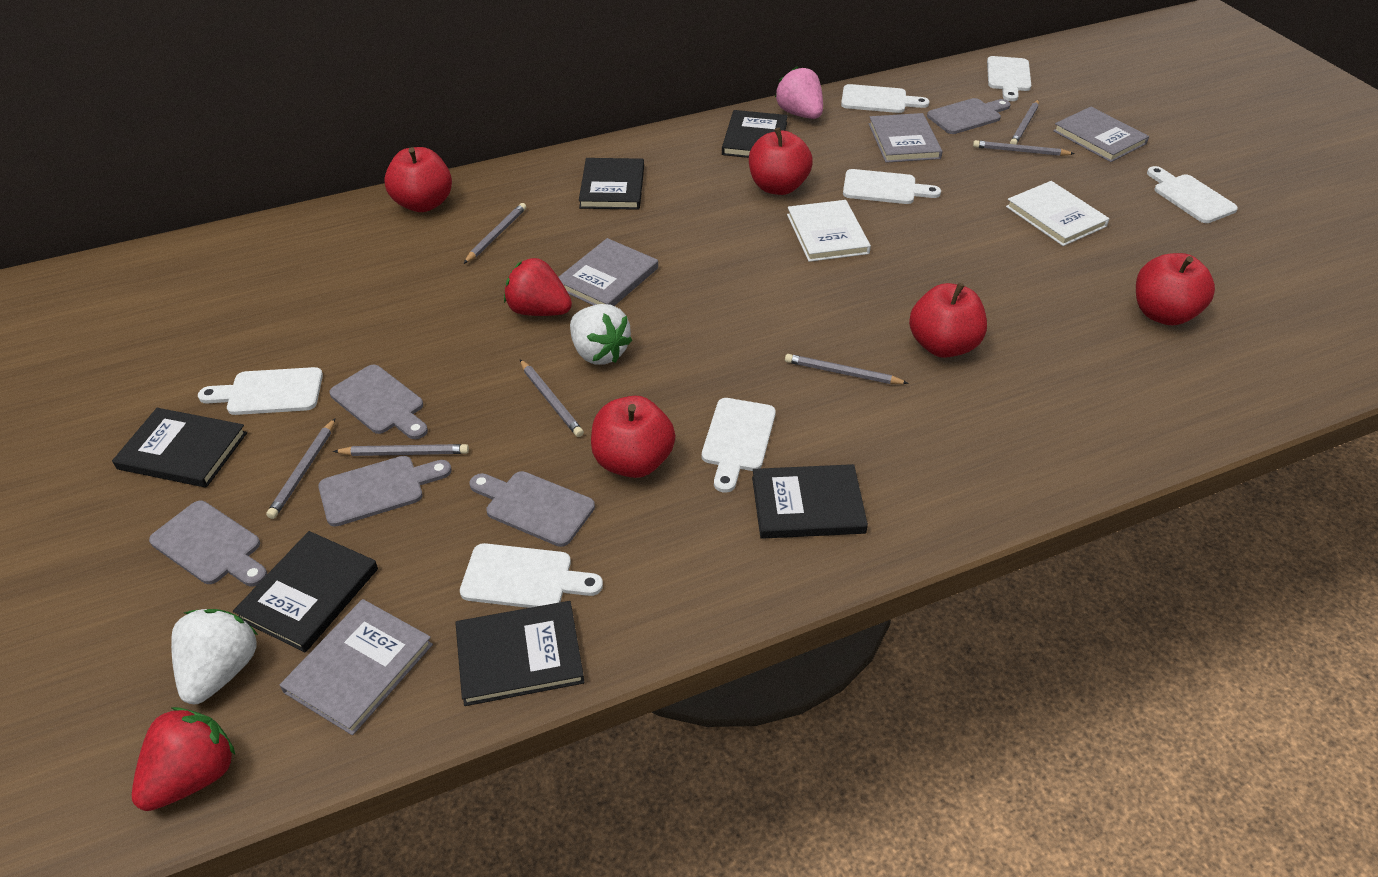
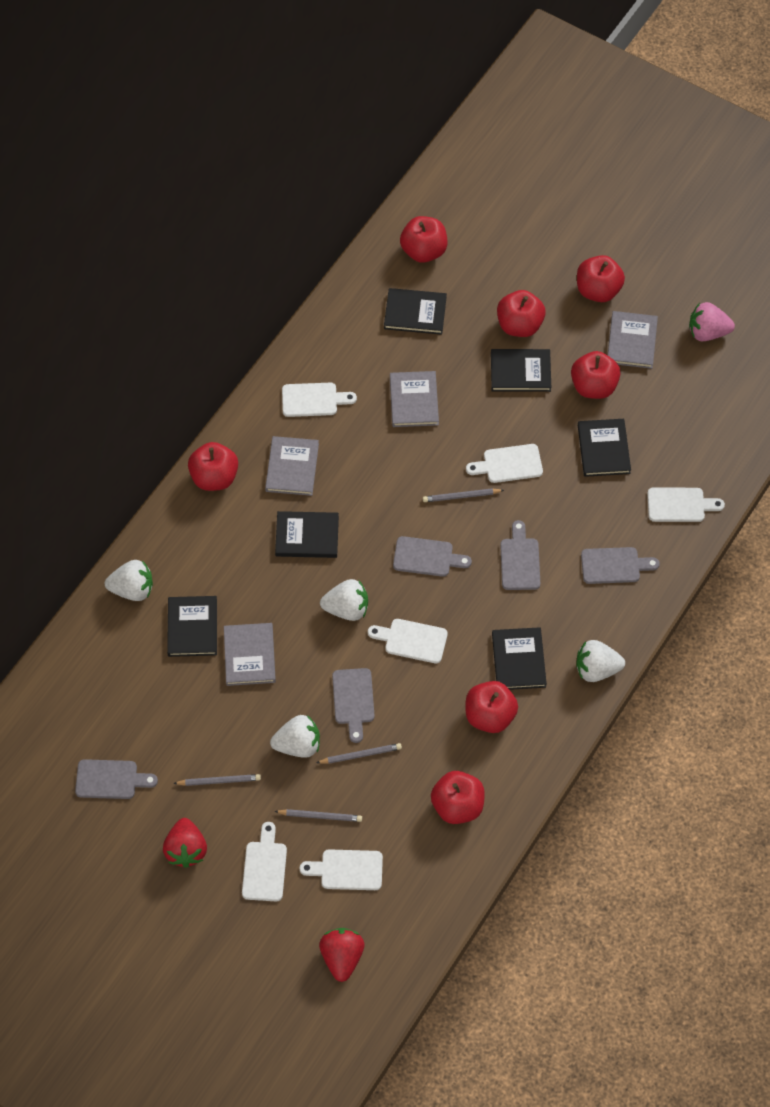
grey pencil: 7 -> 4
red apple: 5 -> 7
white book: 2 -> 0
white cutting board: 7 -> 6
white strawberry: 2 -> 4

